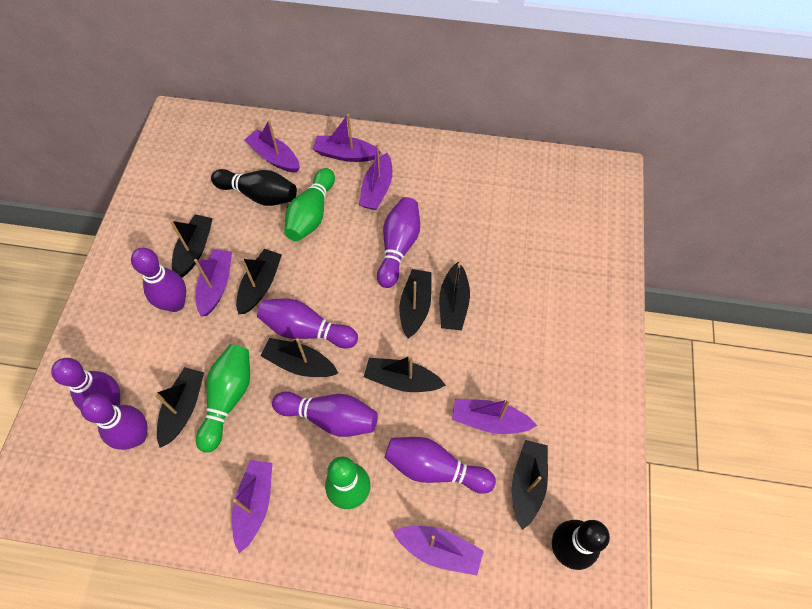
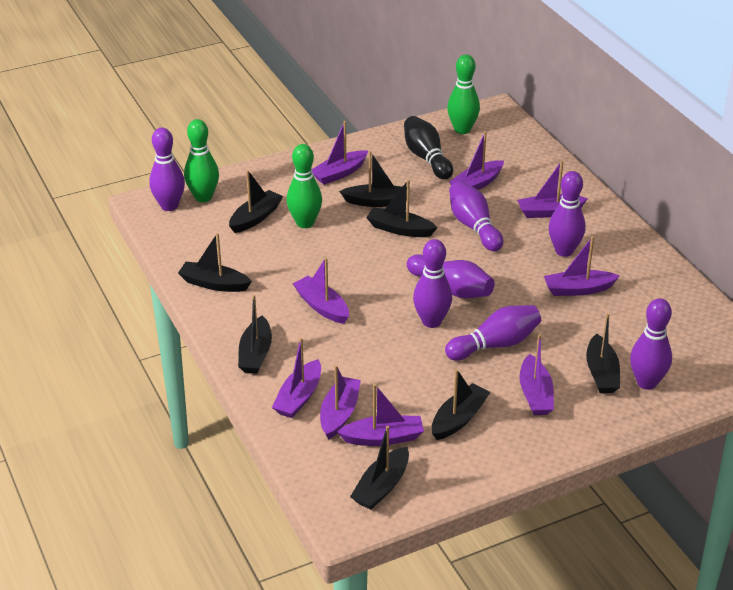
black bowling pin: 2 -> 1
purple boat: 7 -> 9

